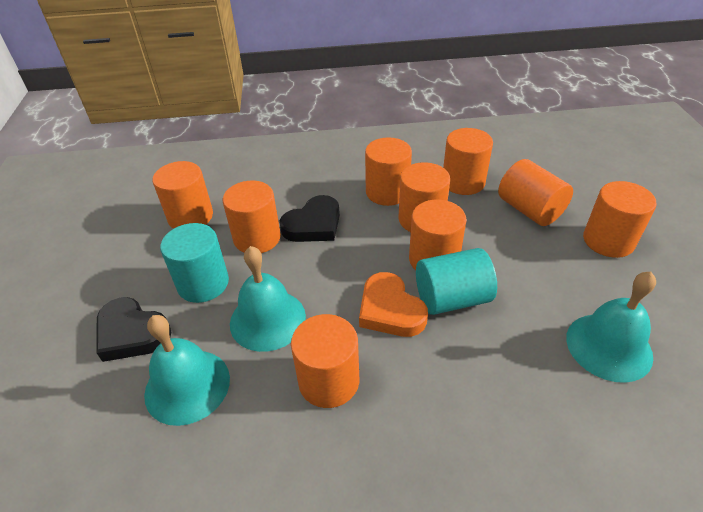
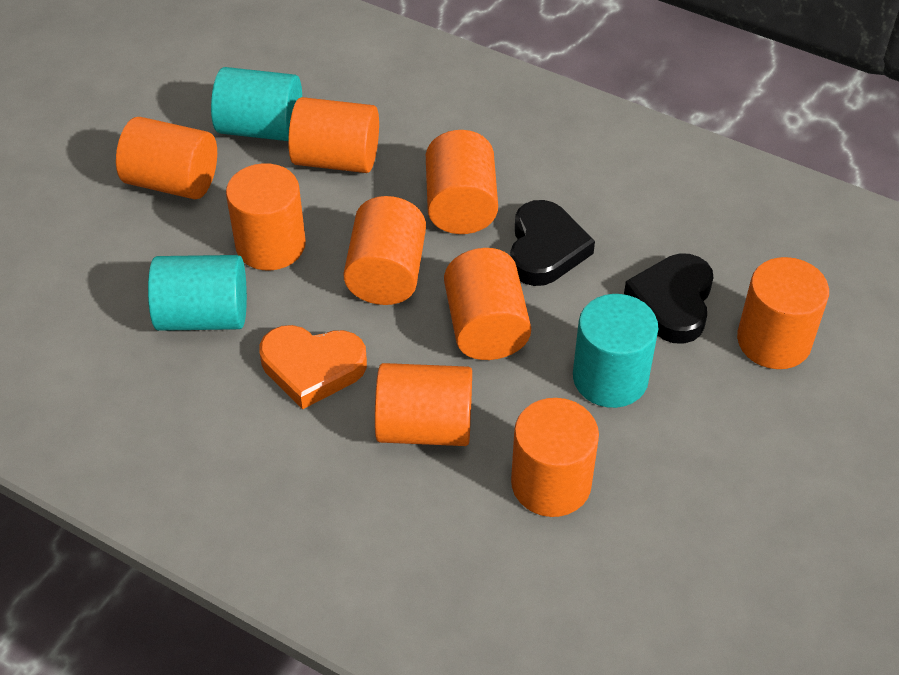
turquoise bell: 3 -> 0
turquoise cylinder: 2 -> 3

